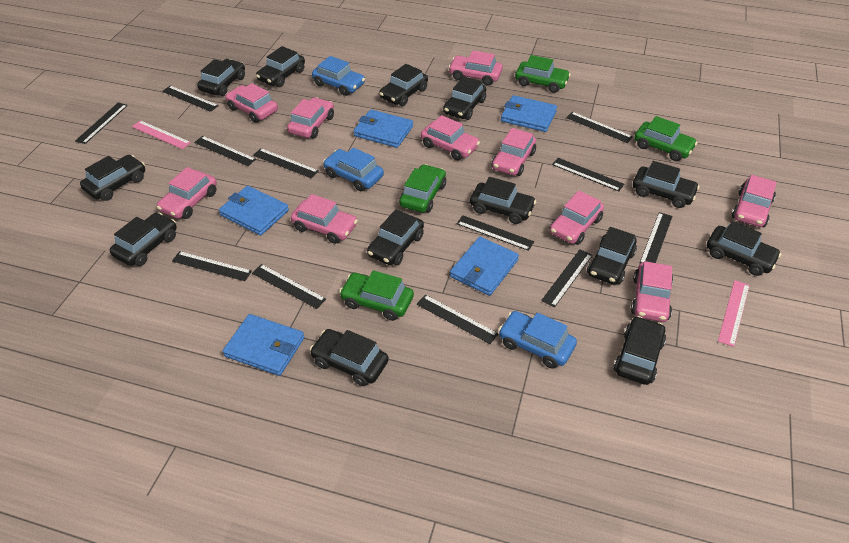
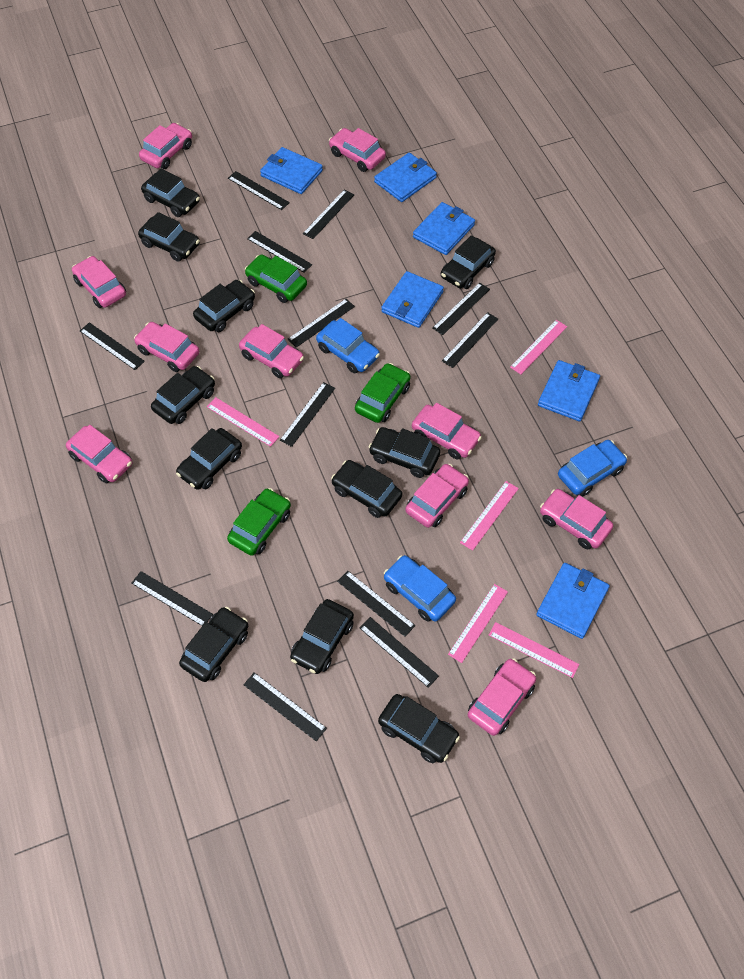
black car: 13 -> 11
blue wallet: 5 -> 6
green car: 4 -> 3
pink ruler: 2 -> 5

